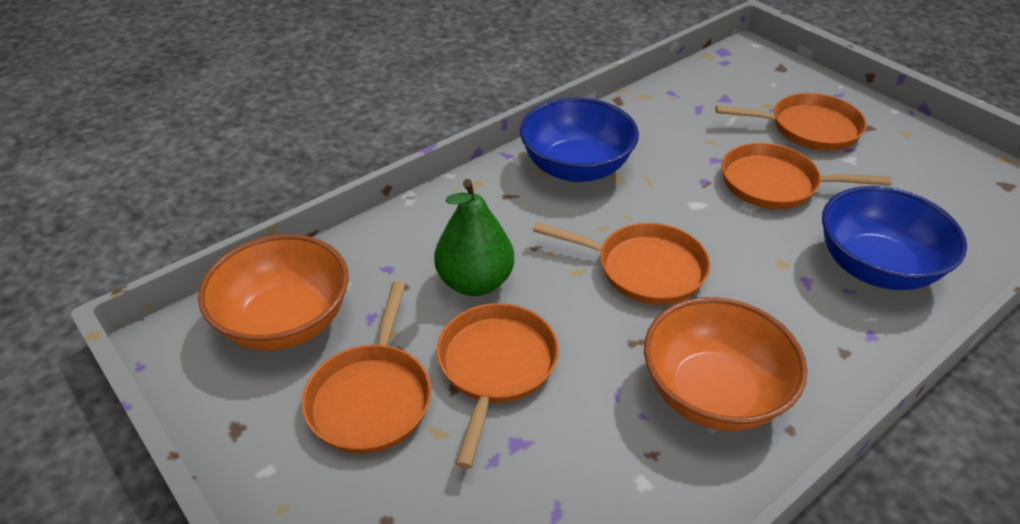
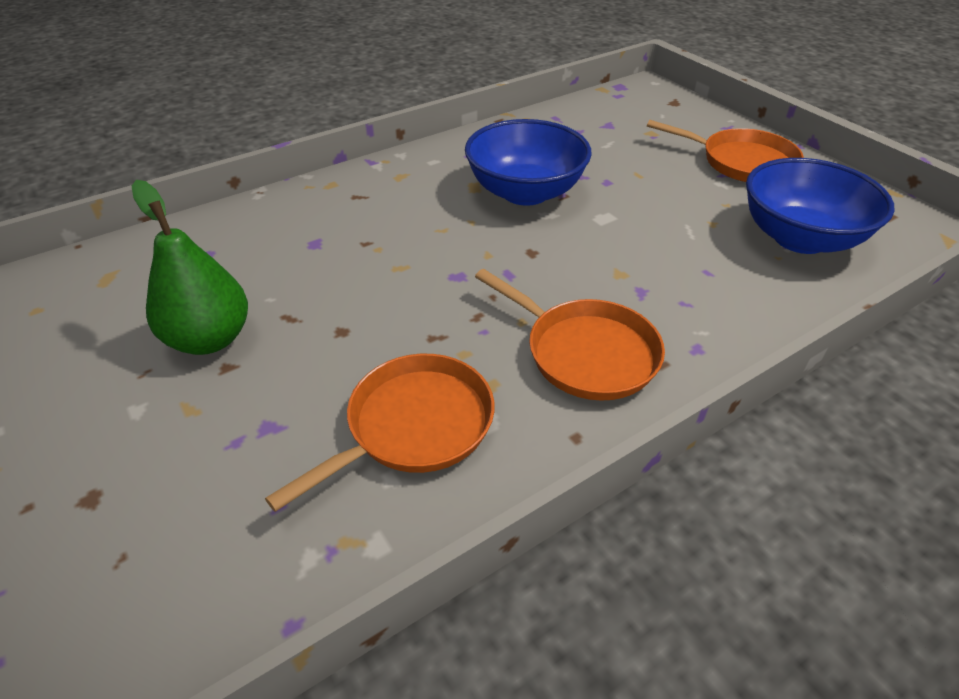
orange bowl: 2 -> 0
orange pan: 5 -> 3

